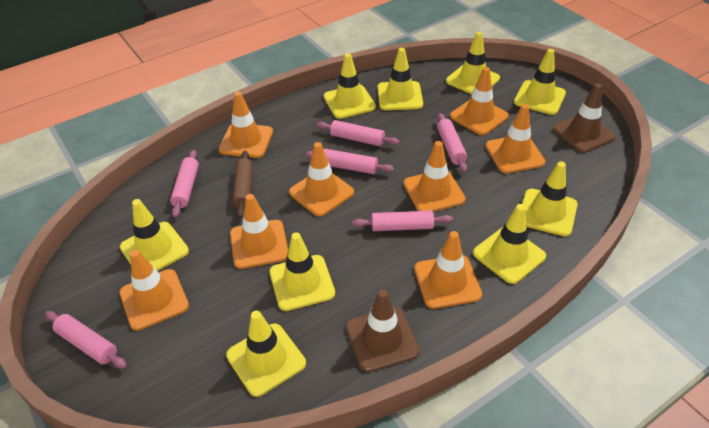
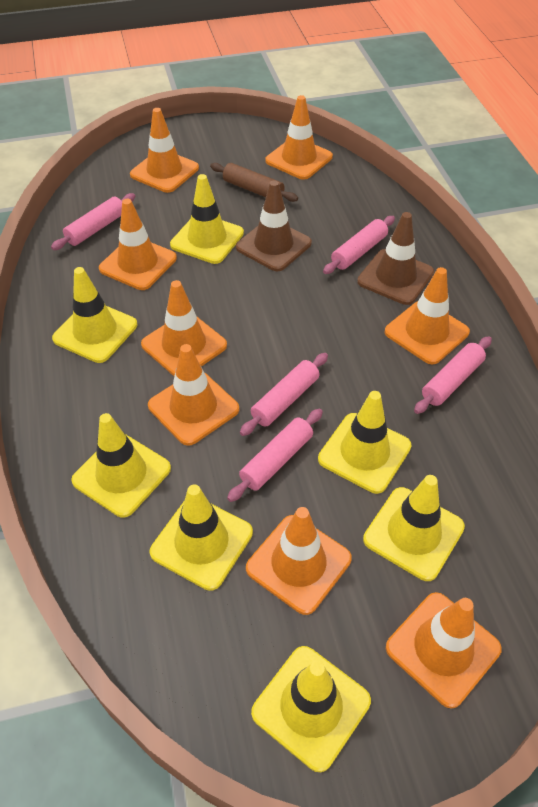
pink rolling pin: 6 -> 5
yellow traffic cone: 9 -> 7

